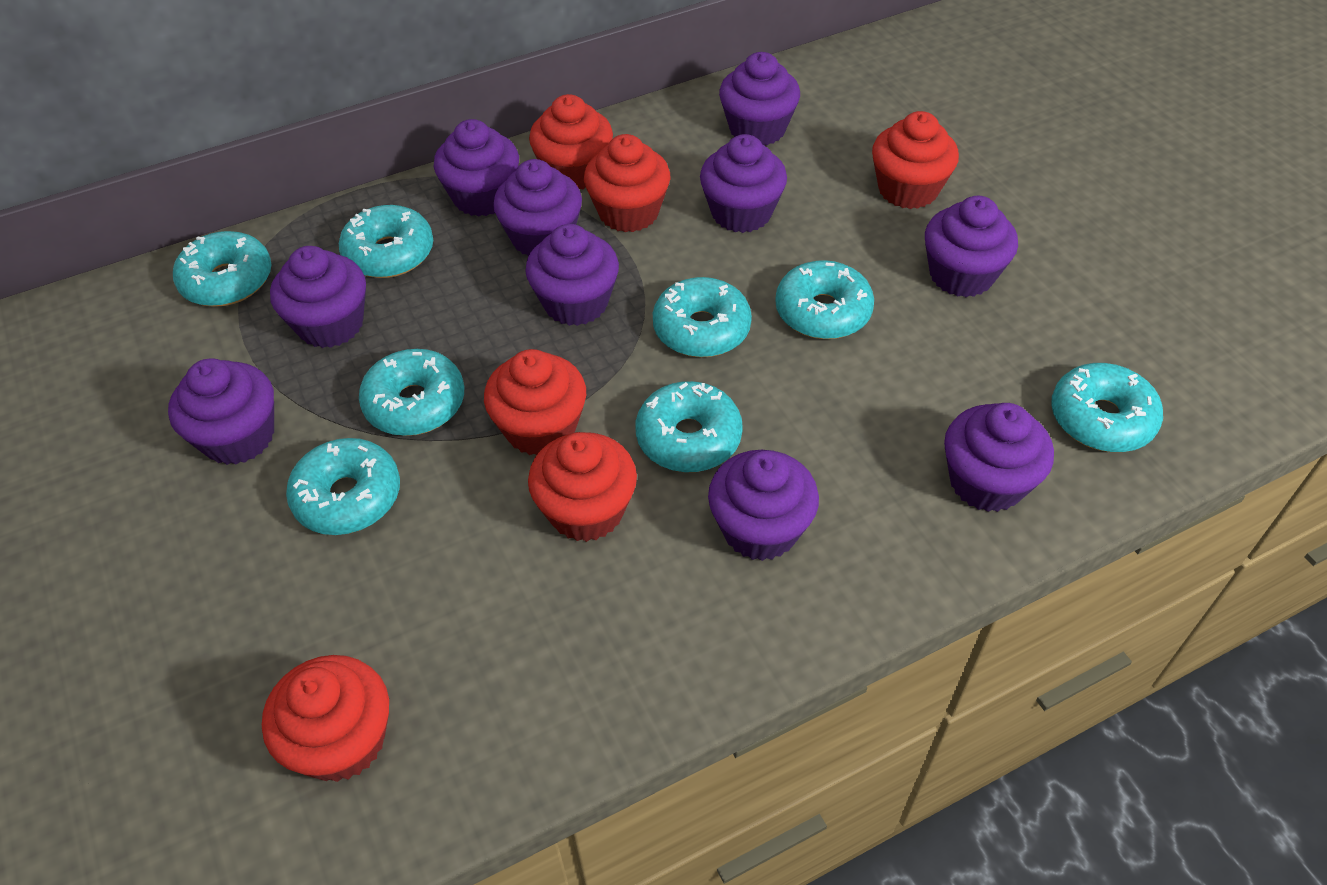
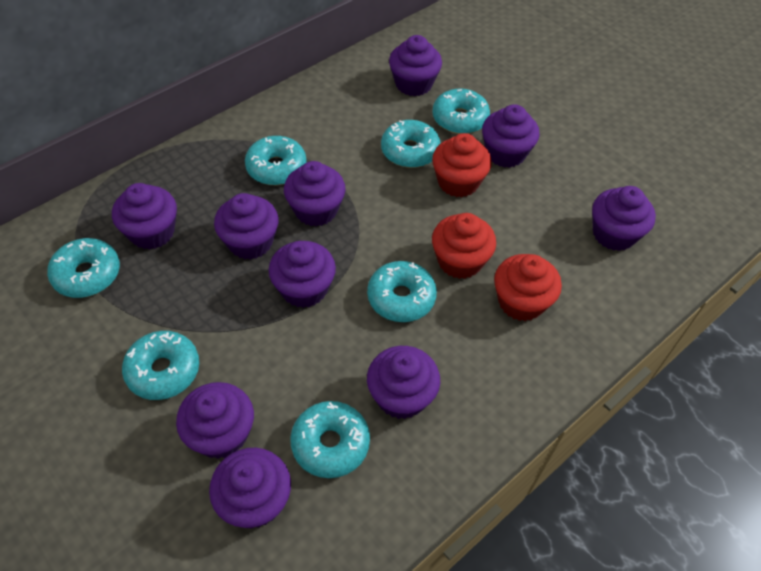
red cupcake: 6 -> 3
turquoise donut: 8 -> 7

